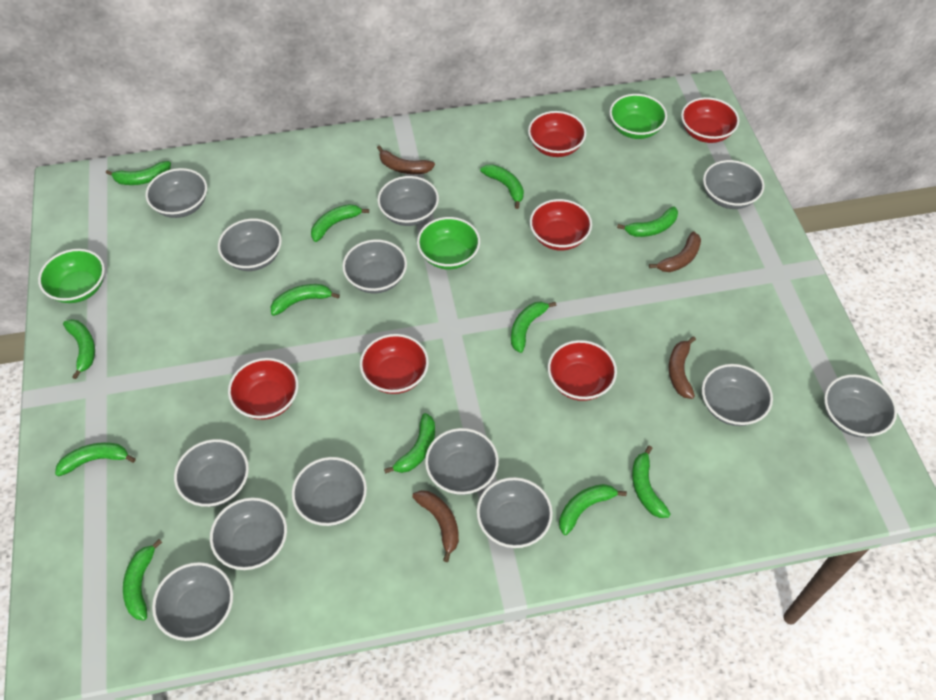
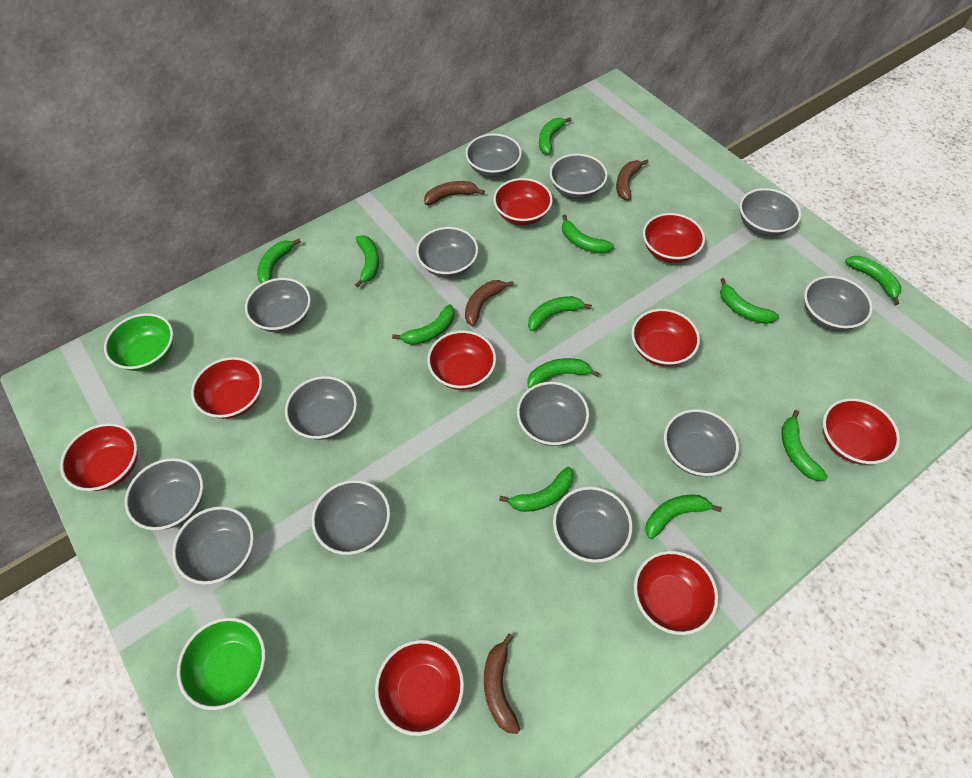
green bowl: 3 -> 2
red bowl: 6 -> 9

